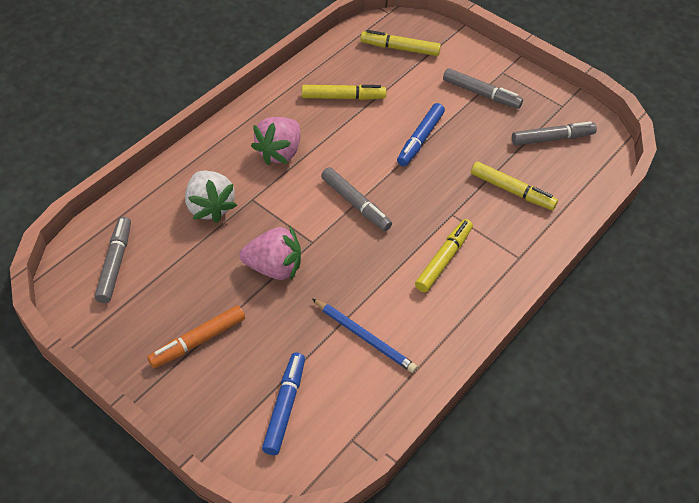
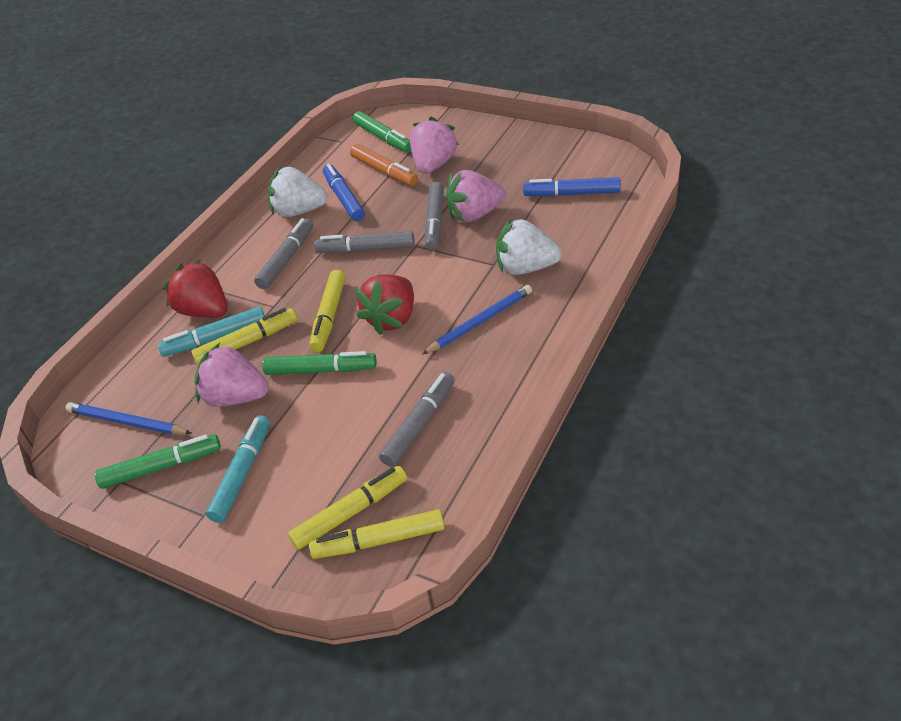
blue pencil: 1 -> 2
green marker: 0 -> 3
pink strawberry: 2 -> 3
red strawberry: 0 -> 2
turquoise marker: 0 -> 2
white strawberry: 1 -> 2

